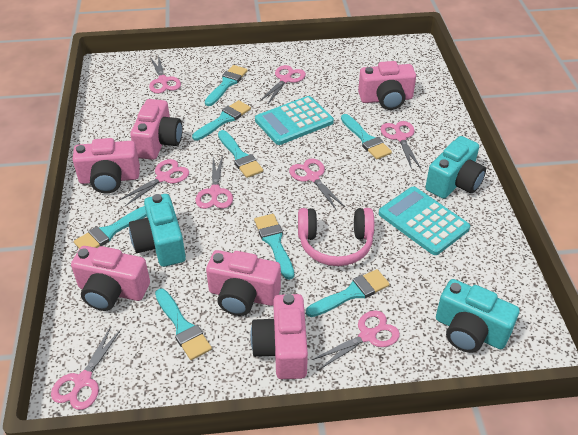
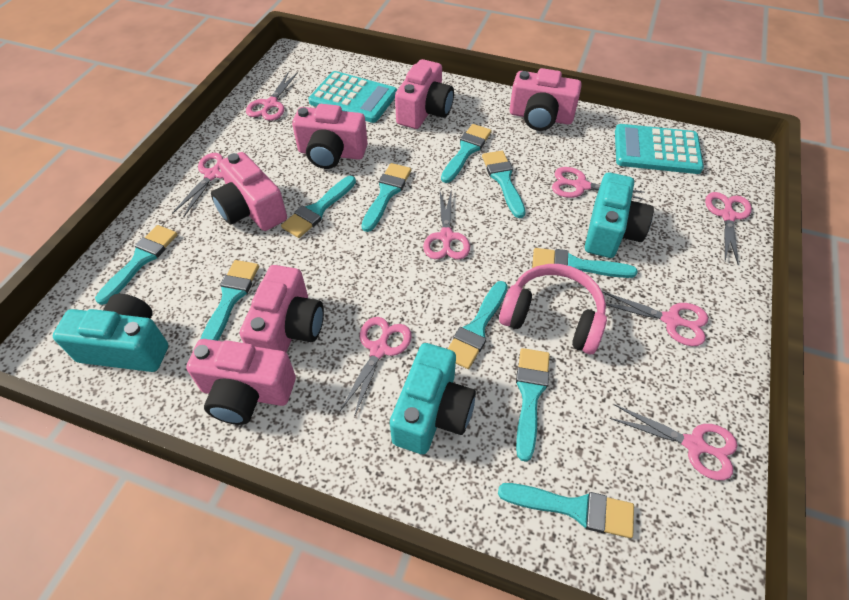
turquoise brush: 8 -> 10

